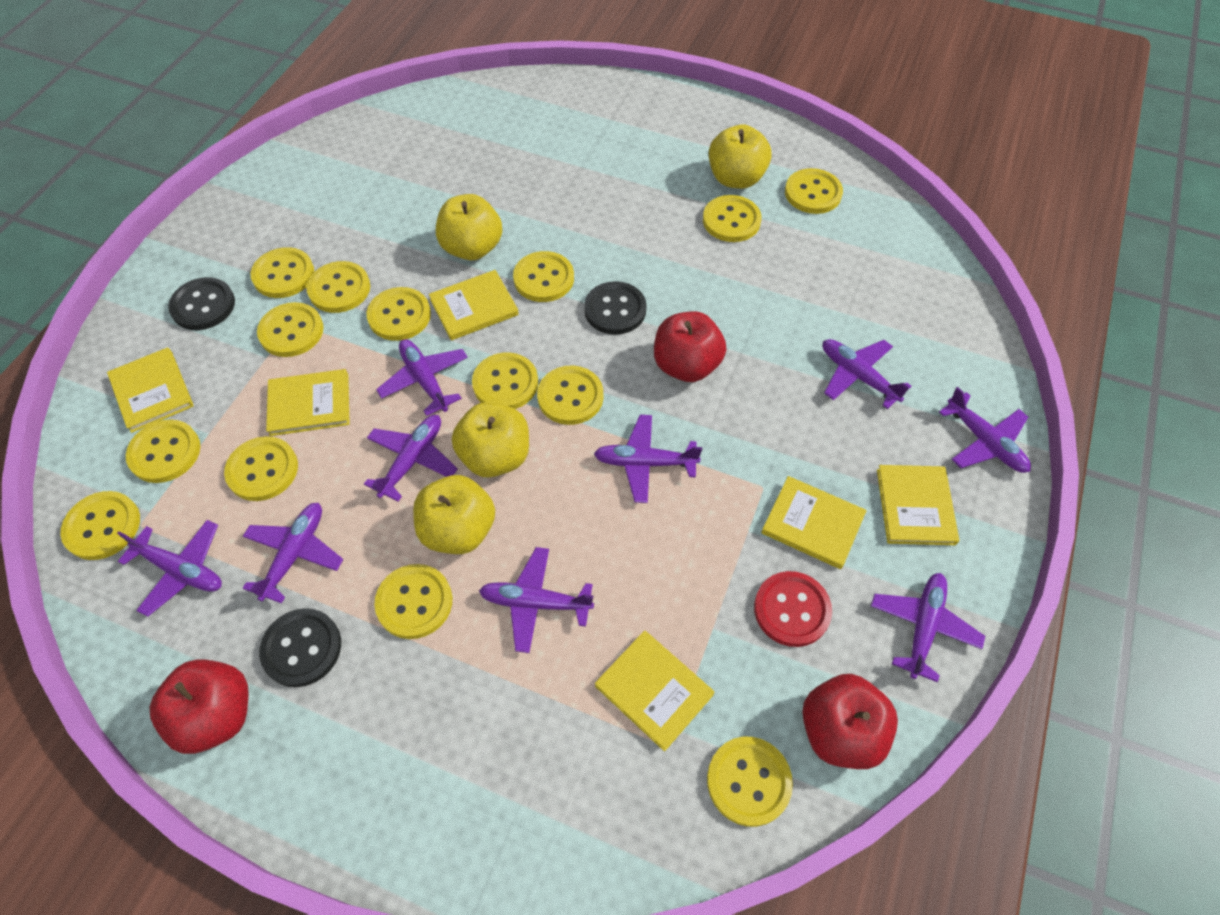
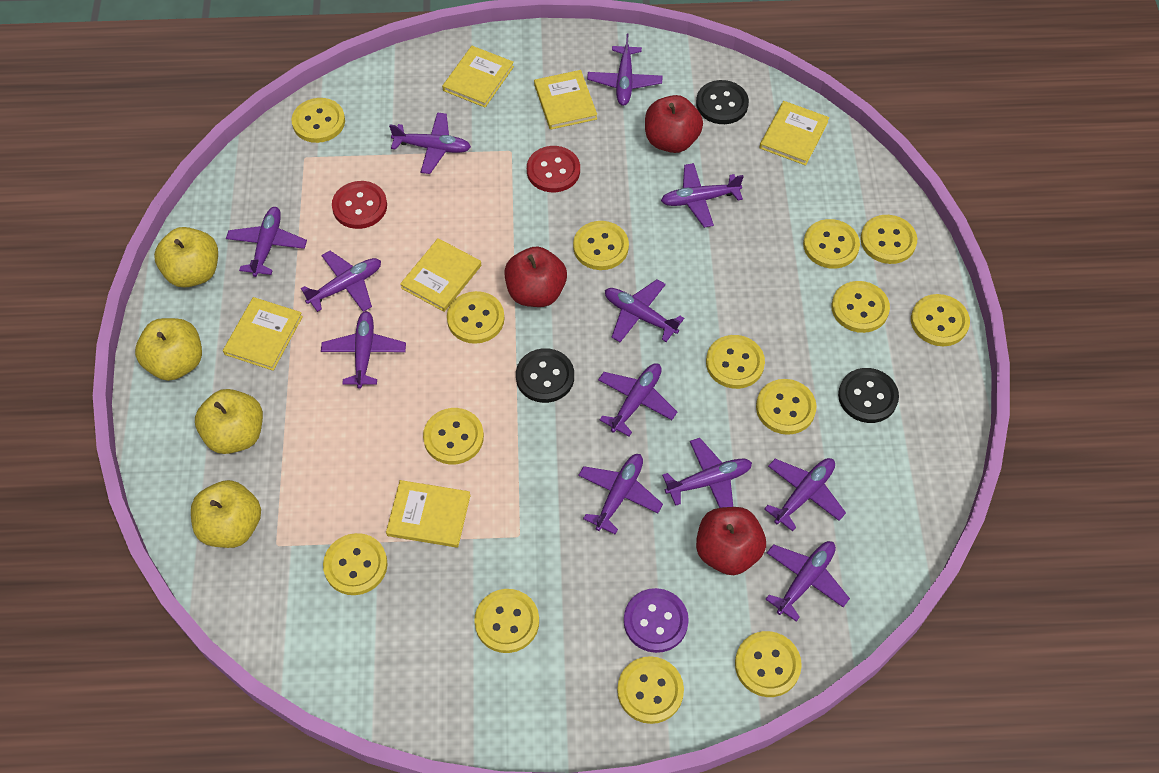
purple button: 0 -> 1
purple plane: 9 -> 12
red button: 1 -> 2

